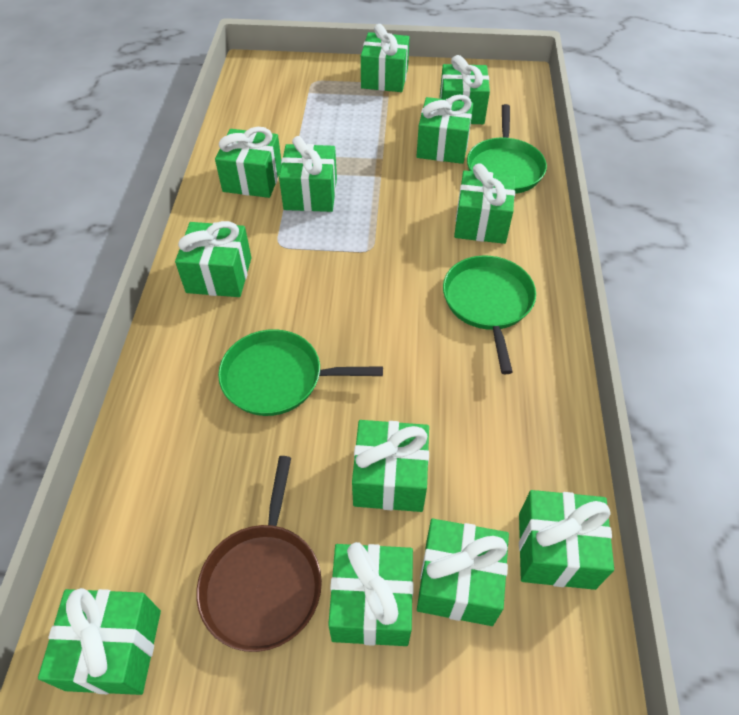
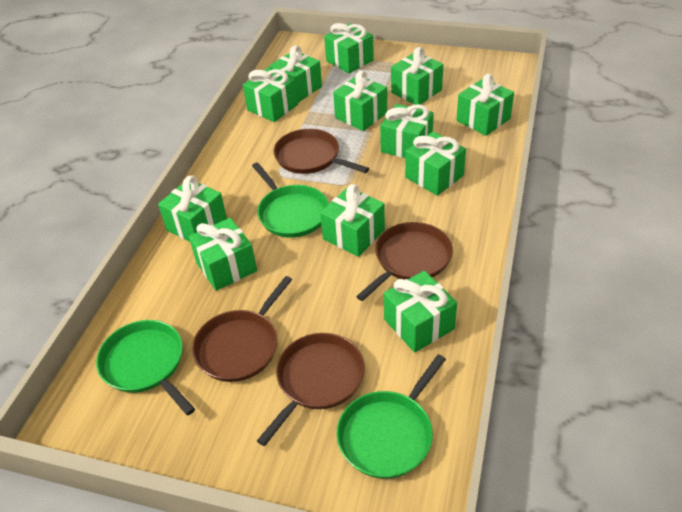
brown pan: 1 -> 4

